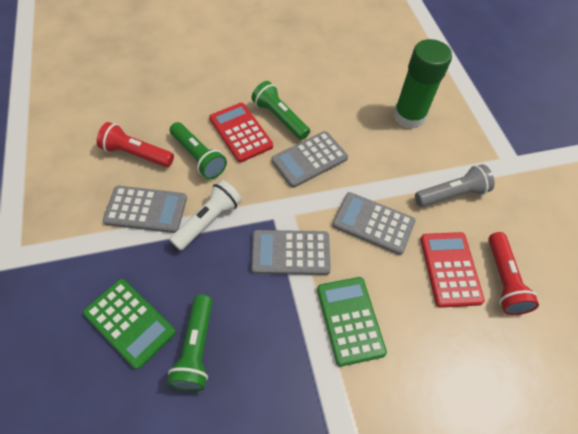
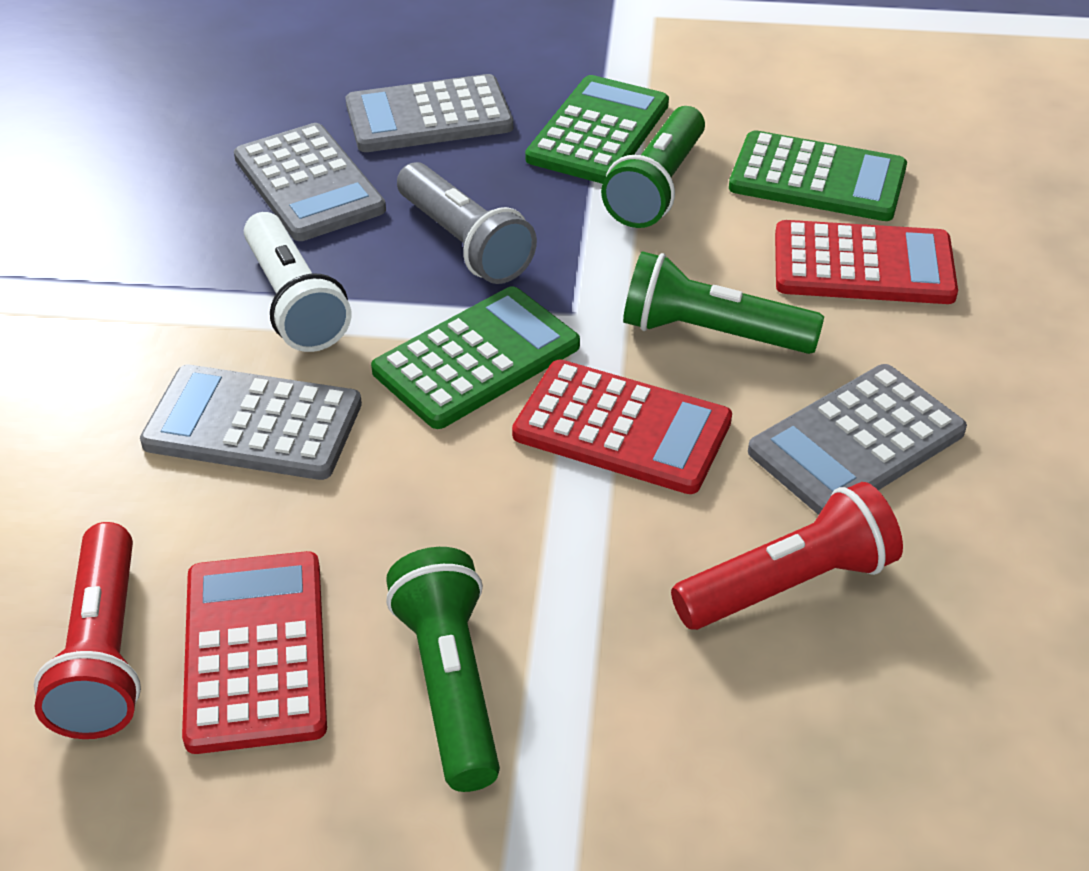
green calculator: 2 -> 3
green glue stick: 1 -> 0
red calculator: 2 -> 3

